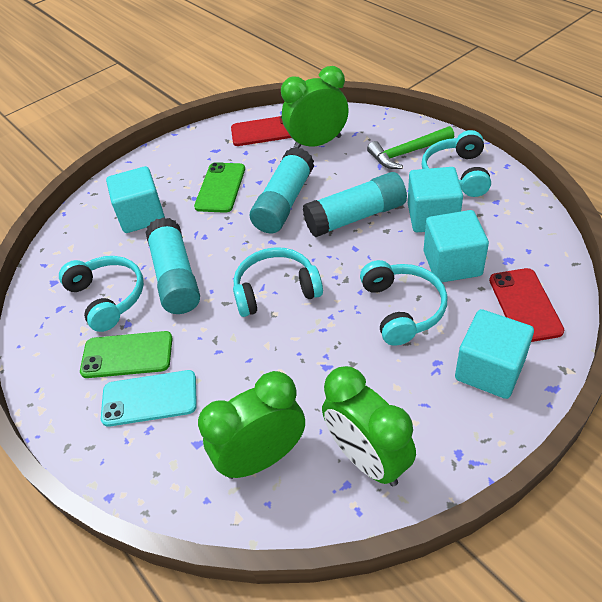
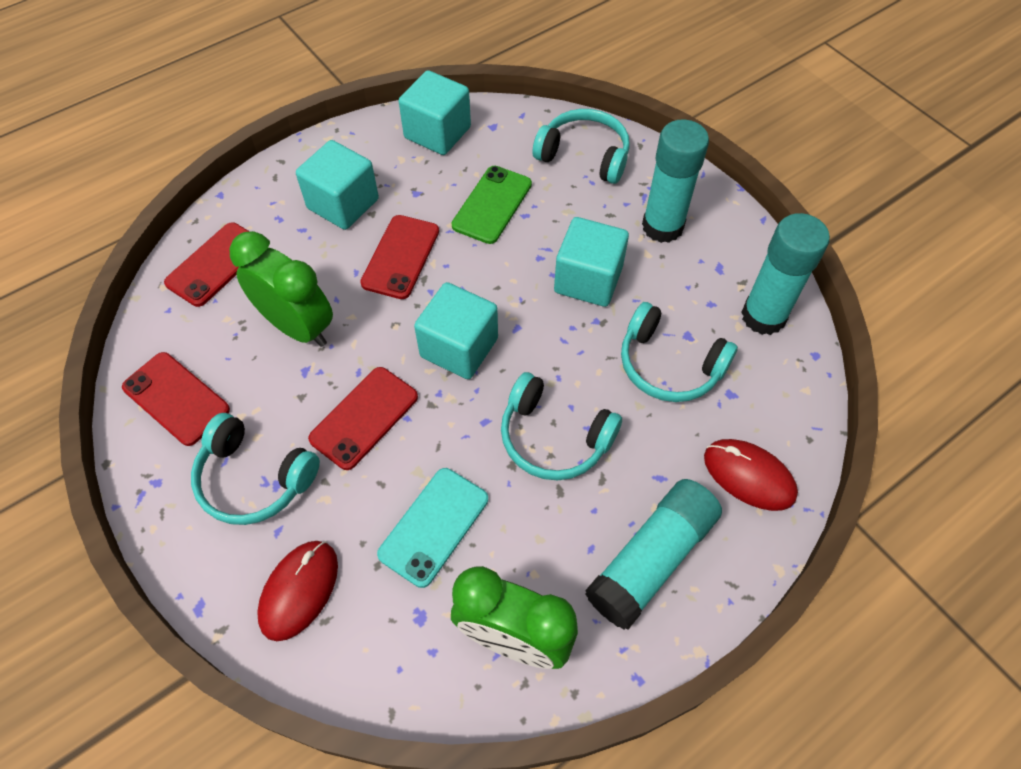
green clock: 3 -> 2
green hammer: 1 -> 0
green phone: 2 -> 1
red mouse: 0 -> 2
red phone: 2 -> 4

